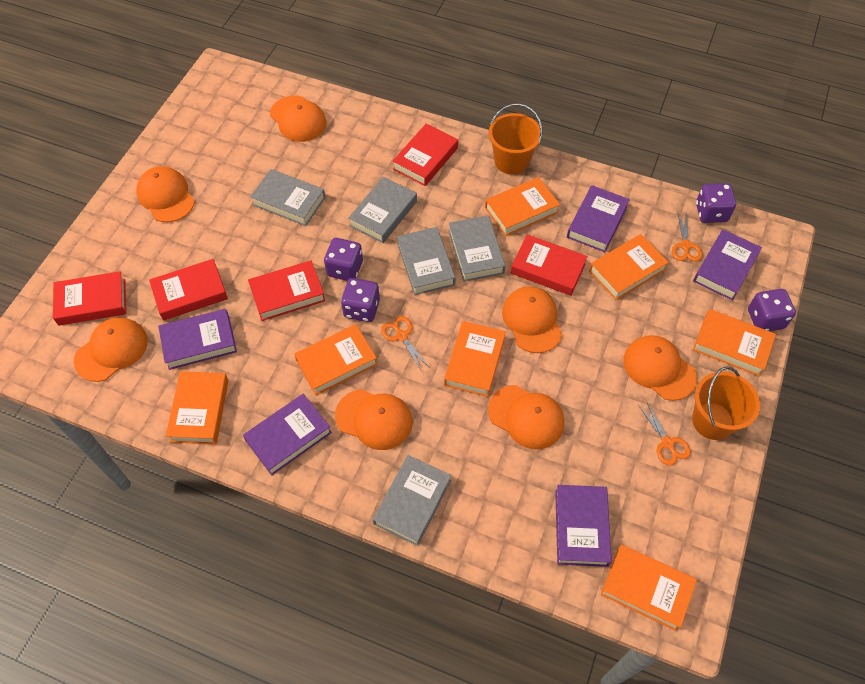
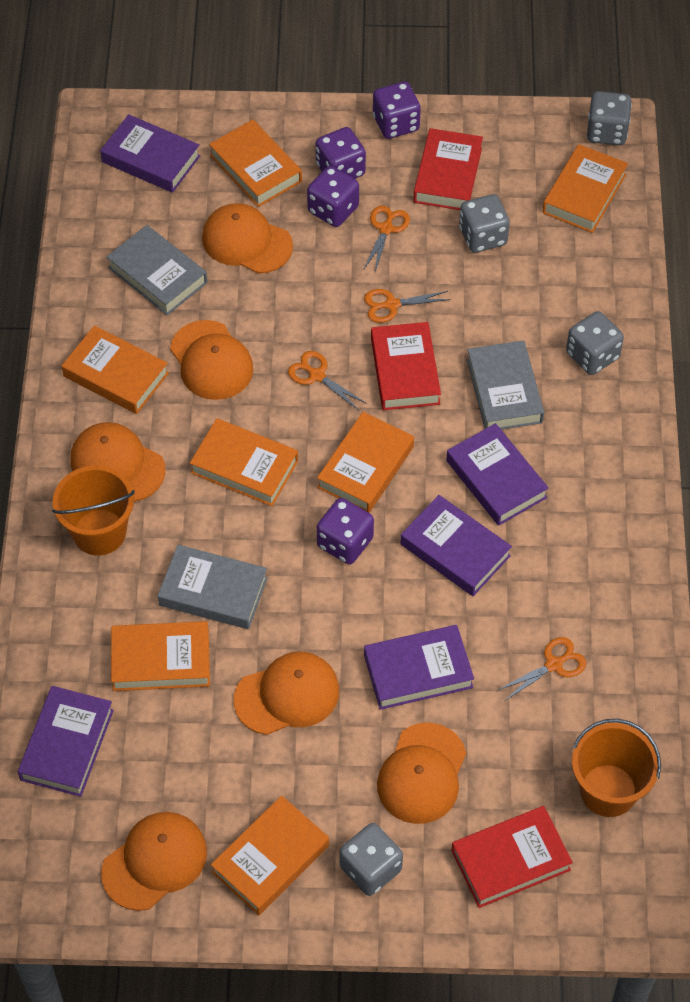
grey book: 5 -> 3
grey dice: 0 -> 4
orange cap: 7 -> 6
orange scissors: 3 -> 4
red book: 5 -> 3

